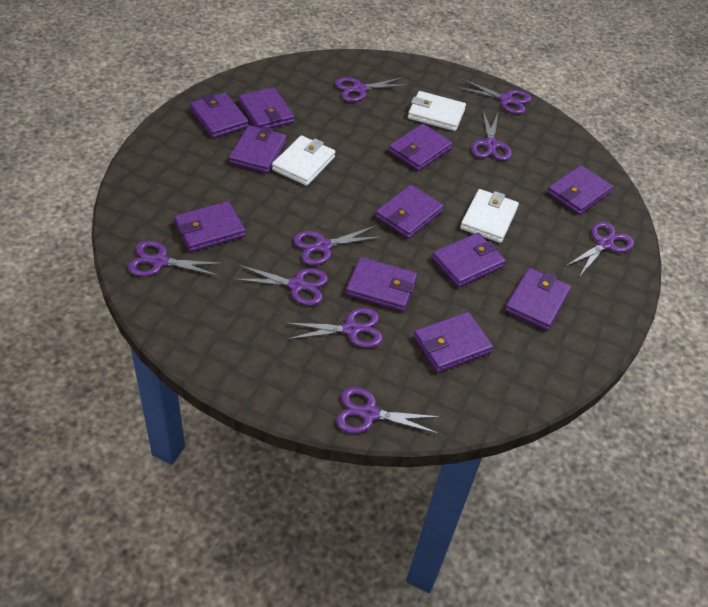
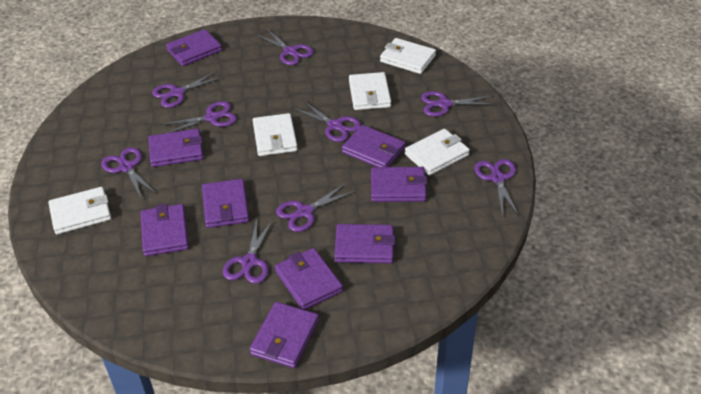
purple wallet: 11 -> 9
white wallet: 3 -> 5

